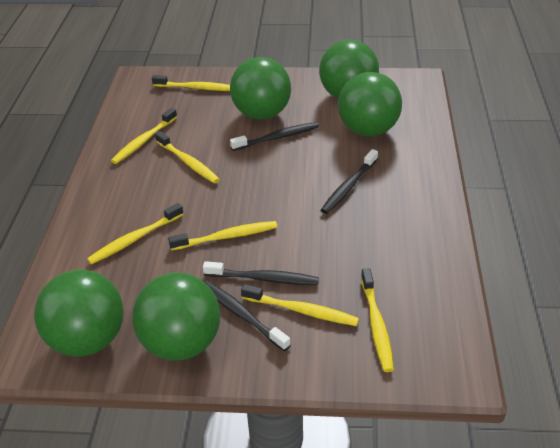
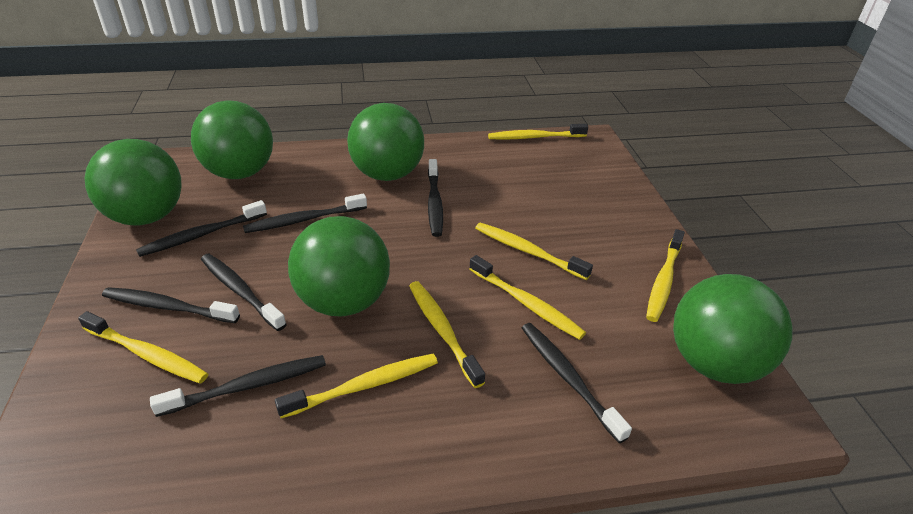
black toothbrush: 4 -> 7

